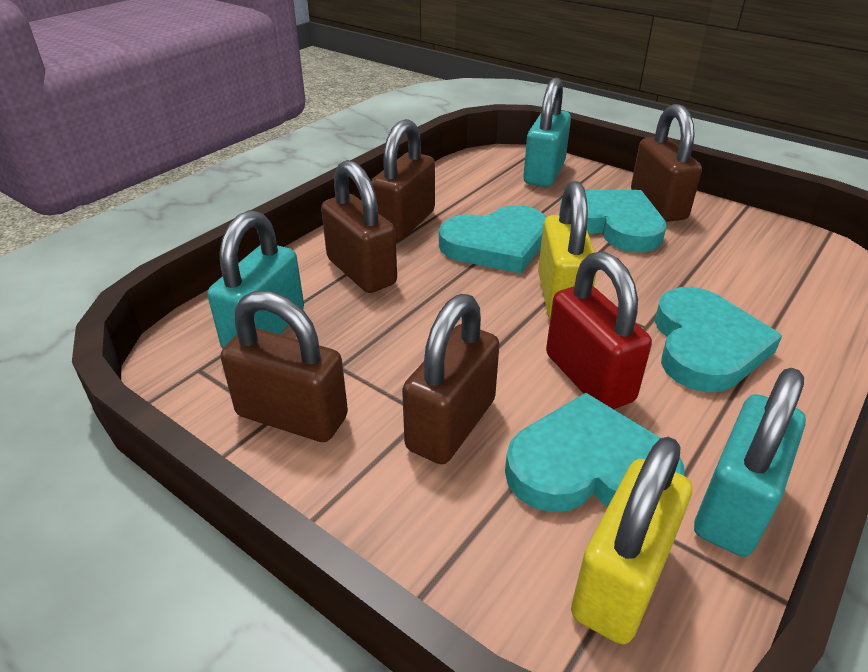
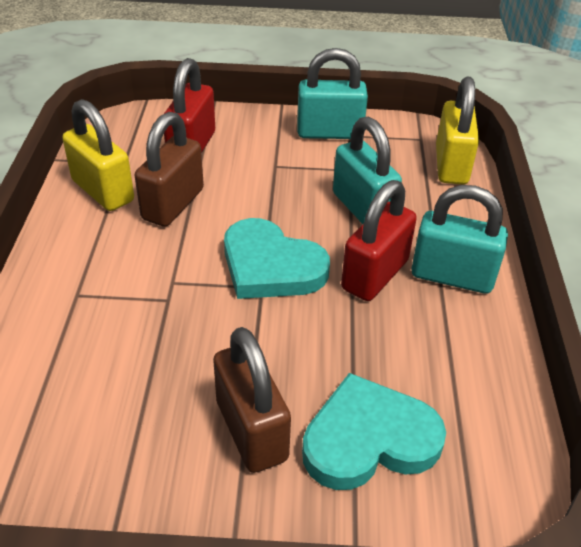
brown padlock: 5 -> 2
red padlock: 1 -> 2
turquoise heart: 4 -> 2

